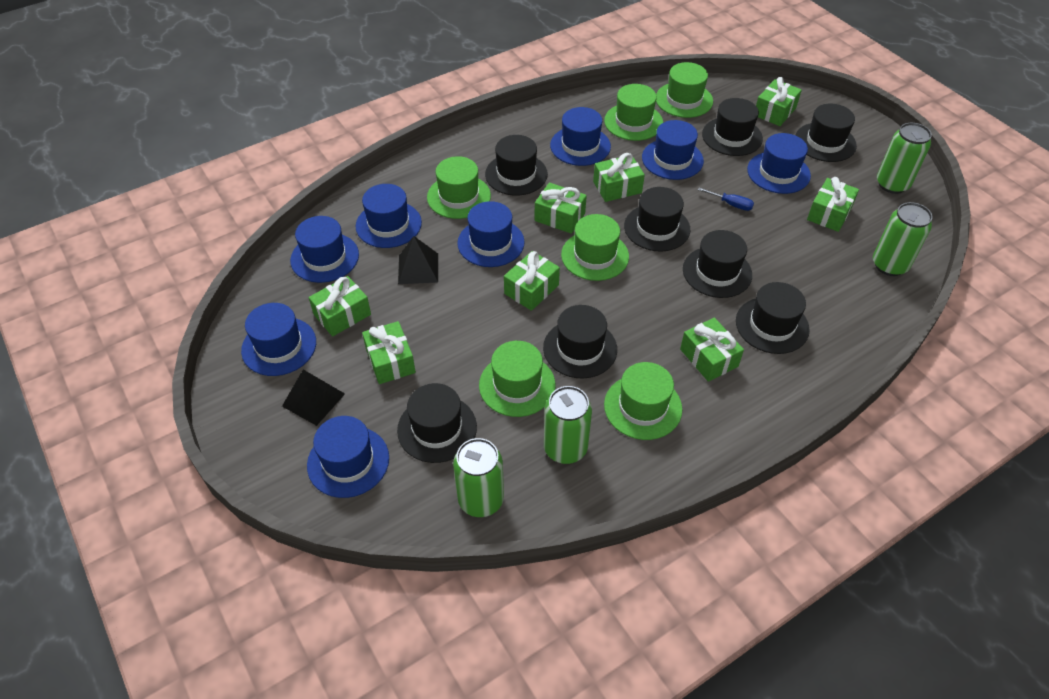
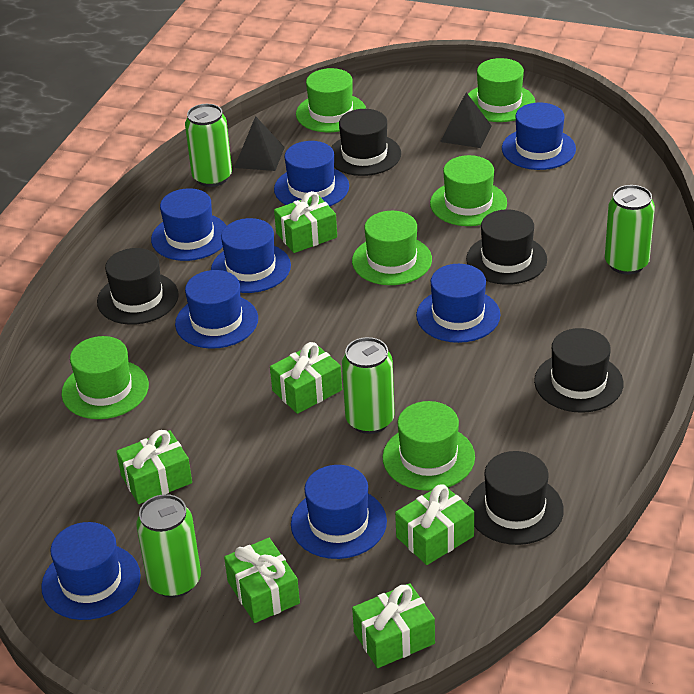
black hat: 8 -> 5
blue screwdriver: 1 -> 0
green gift: 8 -> 6

